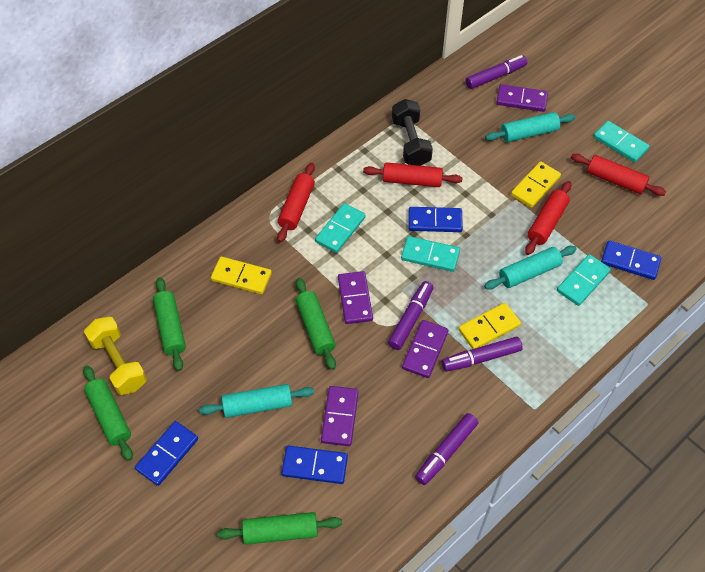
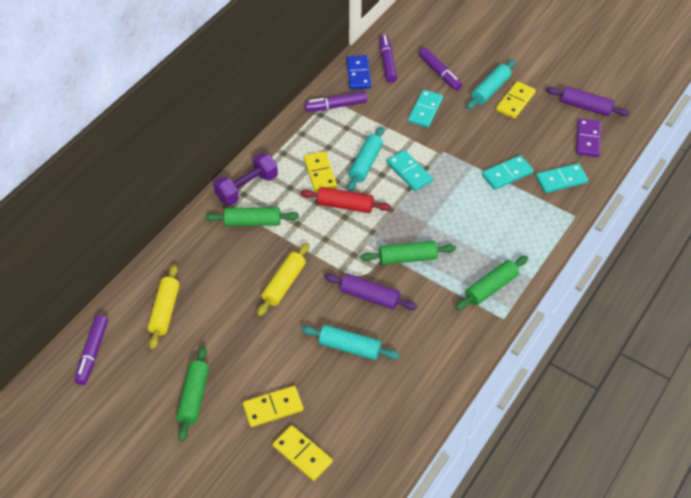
black dumbbell: 1 -> 0
blue domino: 4 -> 1
purple domino: 4 -> 1
purple dumbbell: 0 -> 1
purple rolling pin: 0 -> 2
red rolling pin: 4 -> 1
yellow domino: 3 -> 4
yellow dumbbell: 1 -> 0
yellow rolling pin: 0 -> 2

